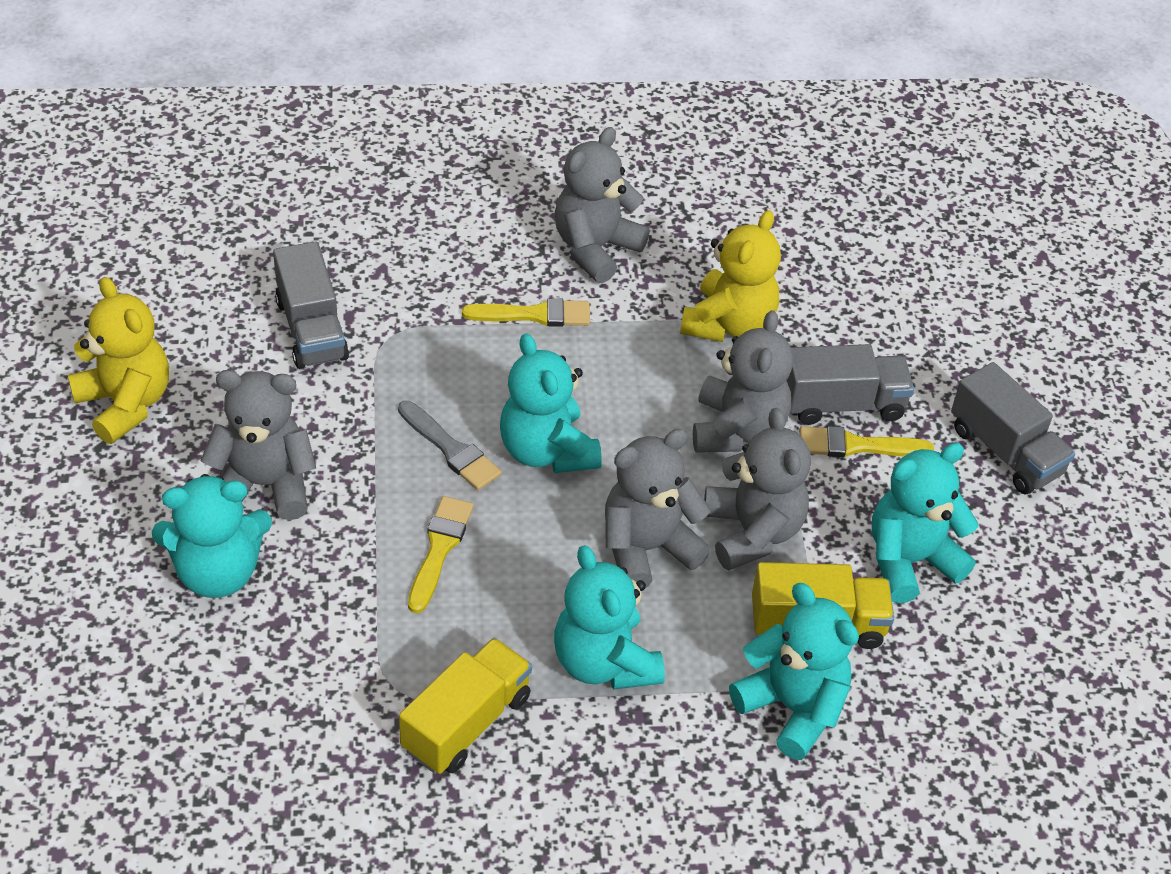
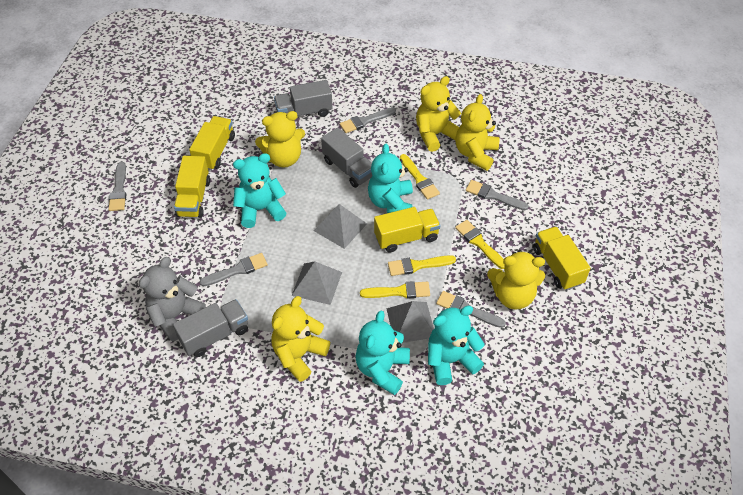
grey brush: 1 -> 5
grey pyramid: 0 -> 3
grey teddy bear: 5 -> 1
turquoise teddy bear: 5 -> 4
yellow brush: 3 -> 4
yellow teddy bear: 2 -> 5
yellow truck: 2 -> 4

